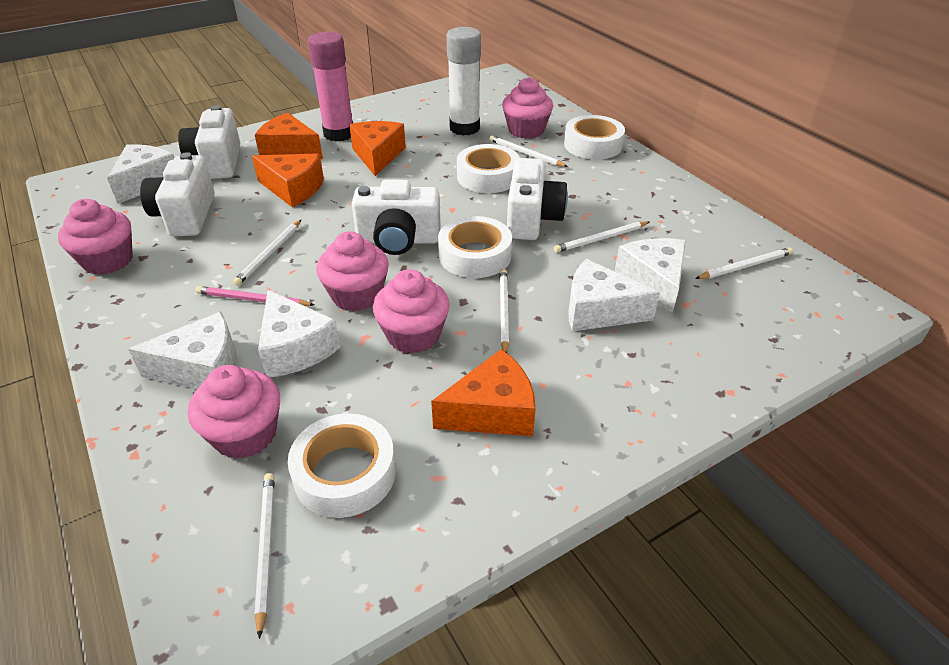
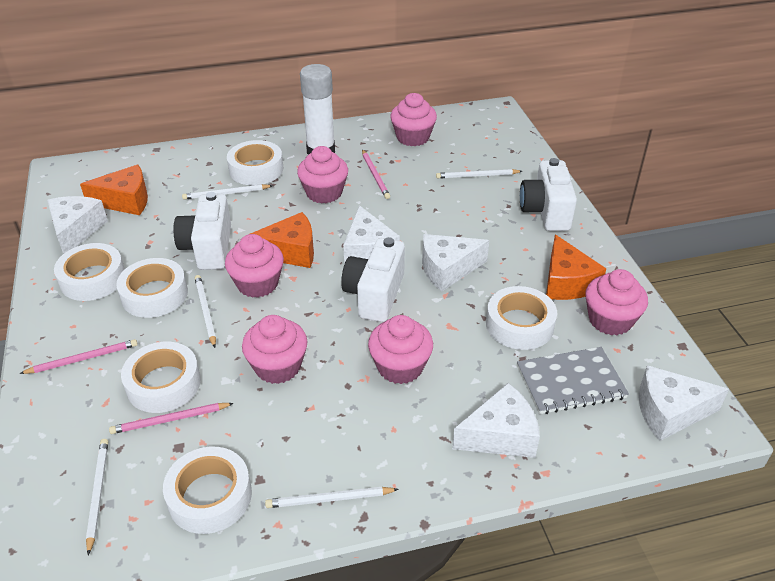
grey notebook: 0 -> 1
orange cheese: 4 -> 3
pink cupcake: 5 -> 6
pink glue stick: 1 -> 0
pink pencil: 1 -> 3
white camera: 4 -> 3
white pencil: 6 -> 5
white tape: 4 -> 6

